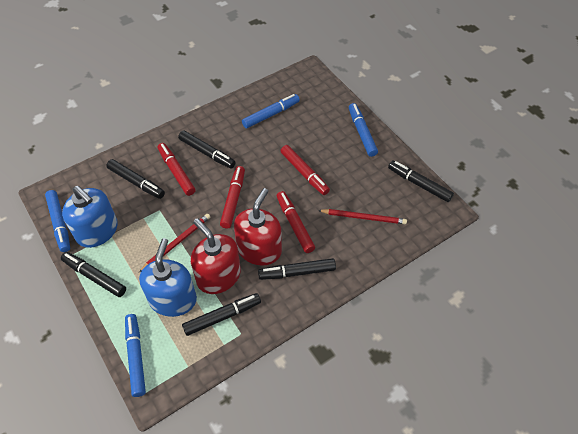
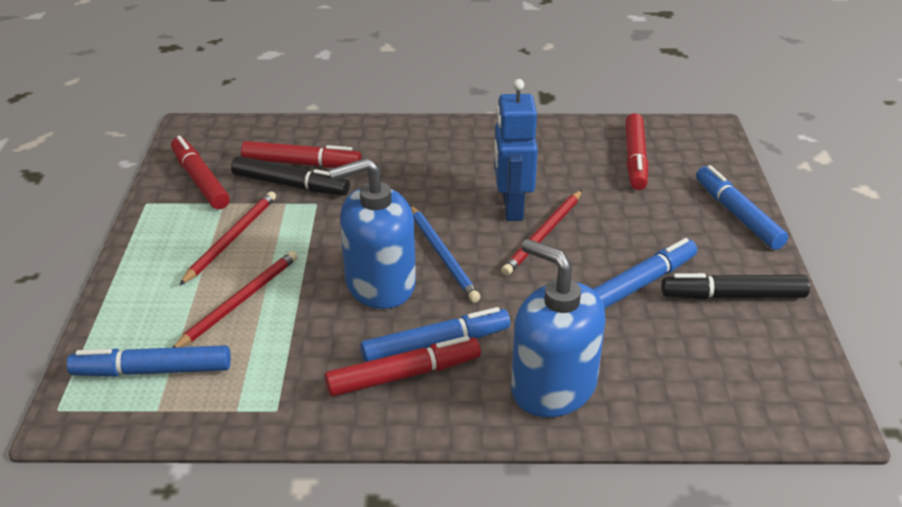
black marker: 6 -> 2
blue pencil: 0 -> 1
blue robot: 0 -> 1
red pencil: 2 -> 3
red soap dispenser: 2 -> 0

